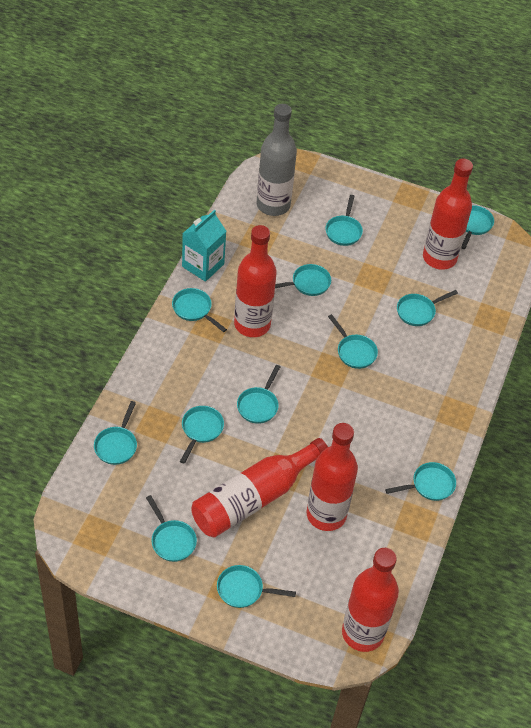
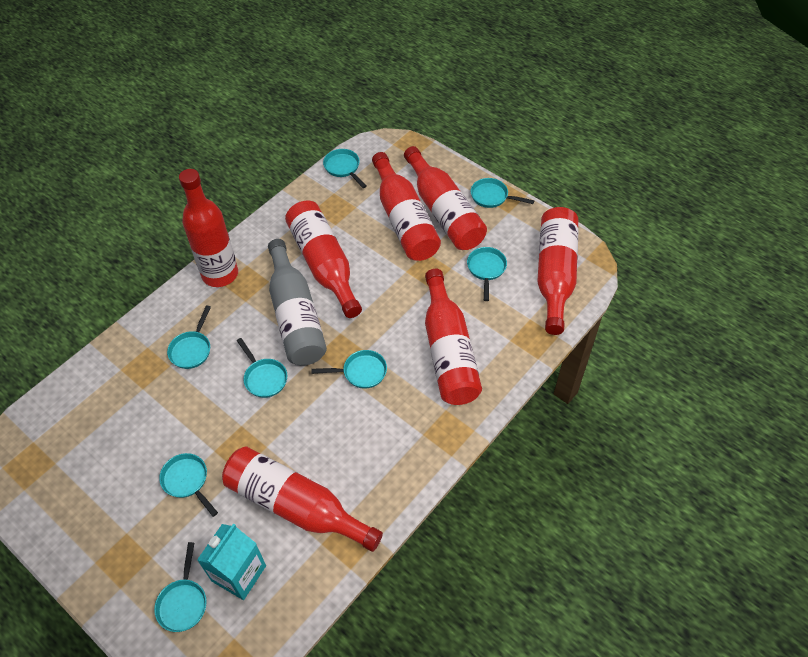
red bottle: 5 -> 7
turquoise pan: 12 -> 8

